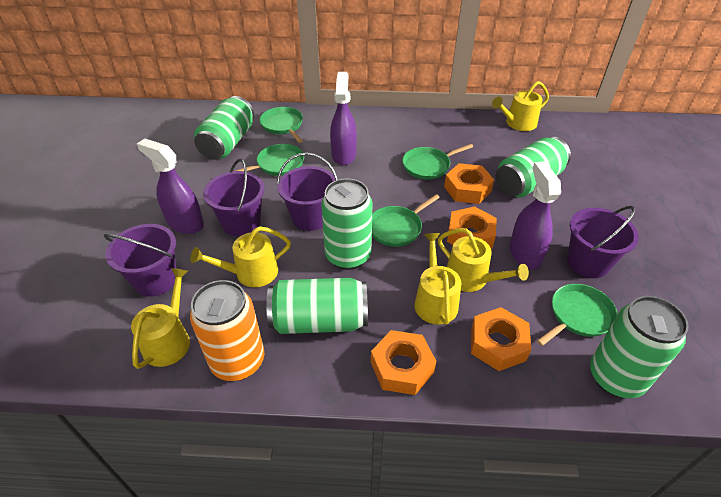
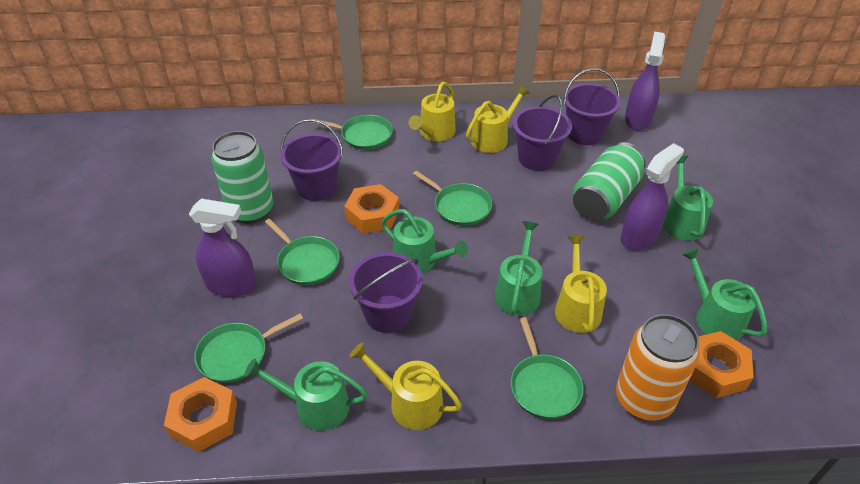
green can: 5 -> 2
green watering can: 0 -> 5
orange nut: 4 -> 3
yellow watering can: 5 -> 4

